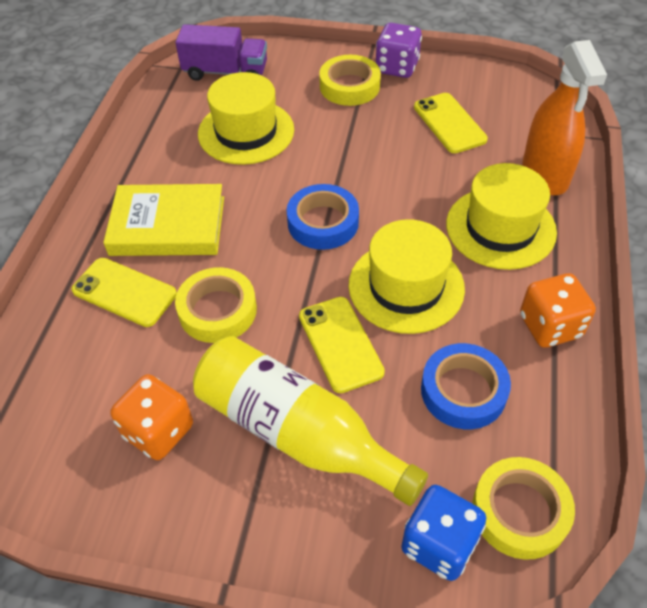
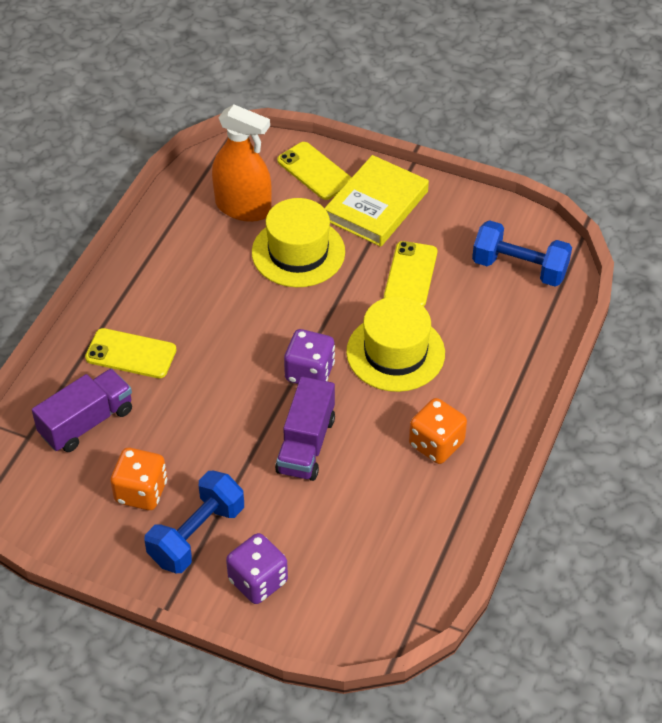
blue dice: 1 -> 0
blue dumbbell: 0 -> 2
blue tape: 2 -> 0
purple dice: 1 -> 2
purple truck: 1 -> 2
yellow bottle: 1 -> 0
yellow hat: 3 -> 2
yellow tape: 3 -> 0

